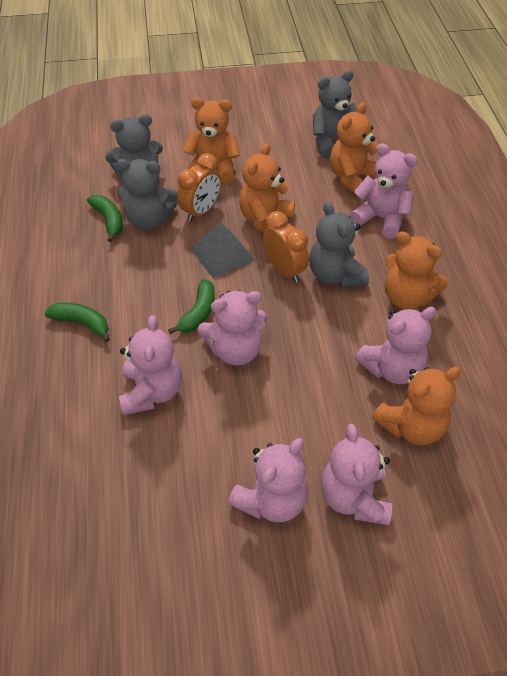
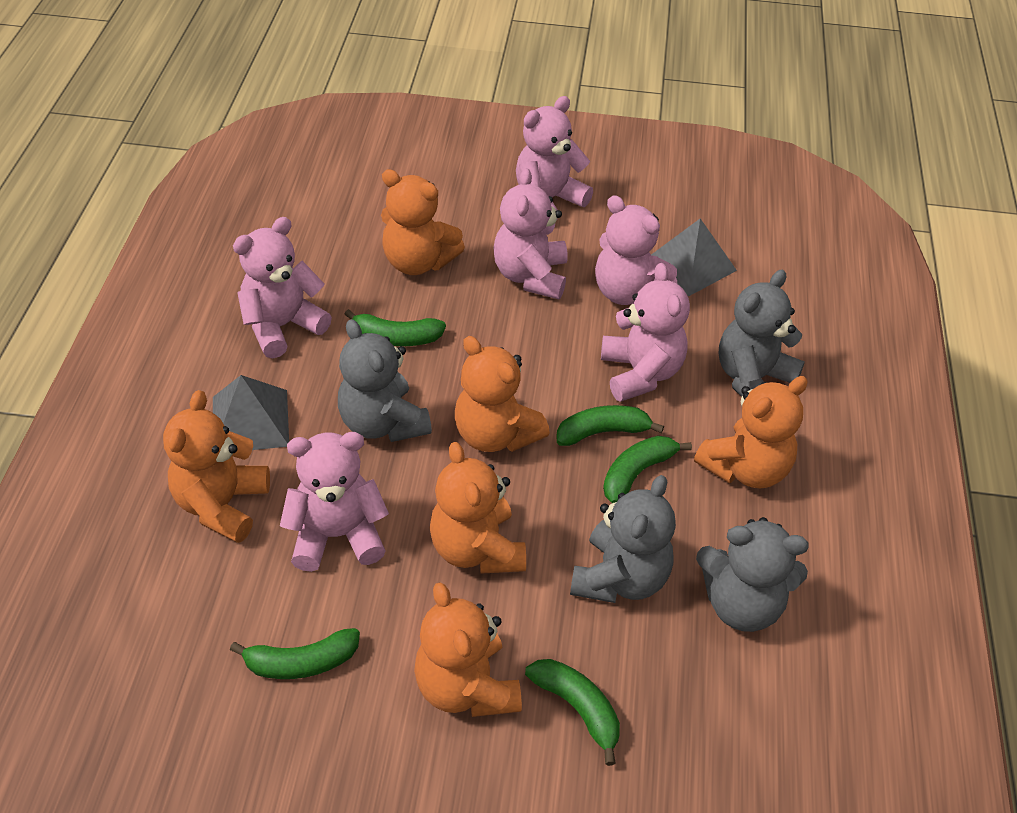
green banana: 3 -> 5
grey pyramid: 1 -> 2
orange clock: 2 -> 0
orange teddy bear: 5 -> 6

